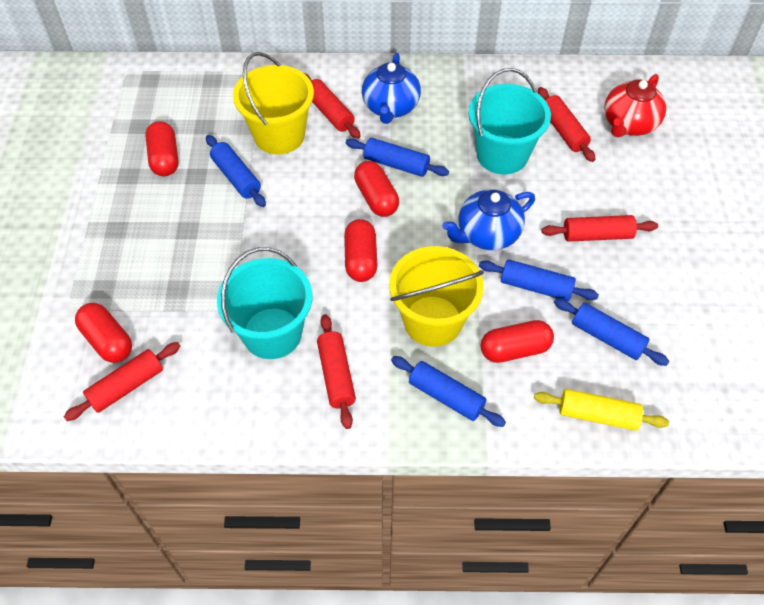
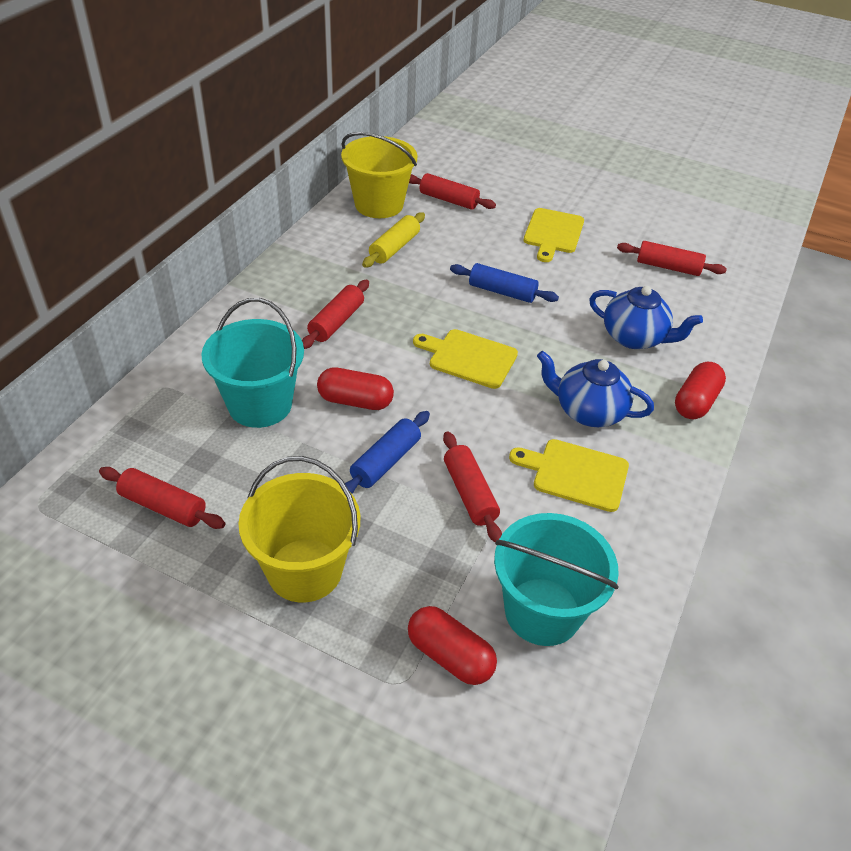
blue rolling pin: 5 -> 2
red capsule: 5 -> 3
red teapot: 1 -> 0
yellow cutting board: 0 -> 3

